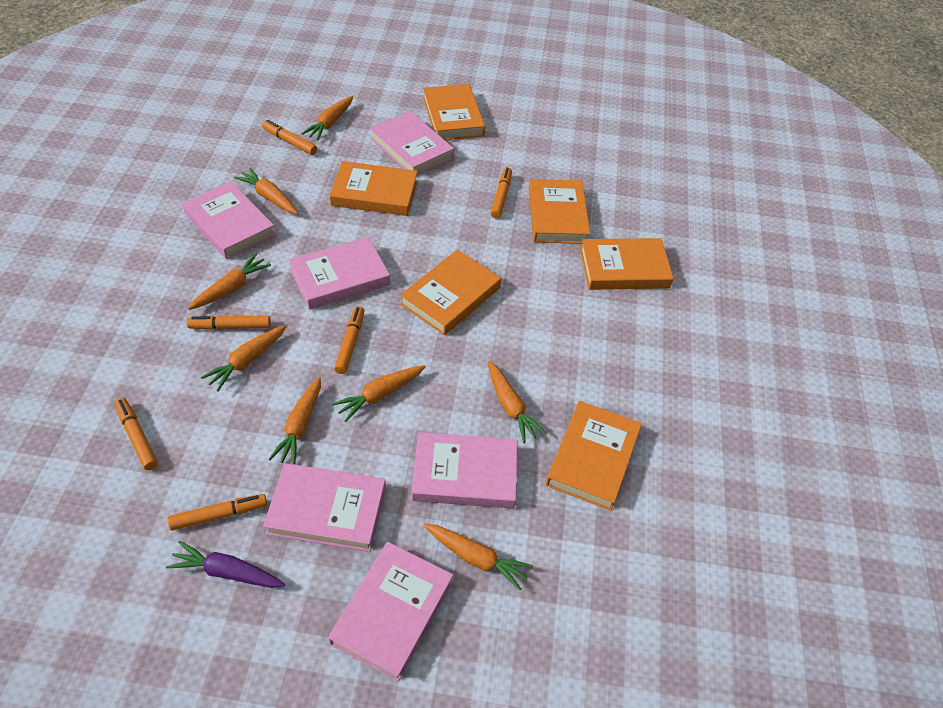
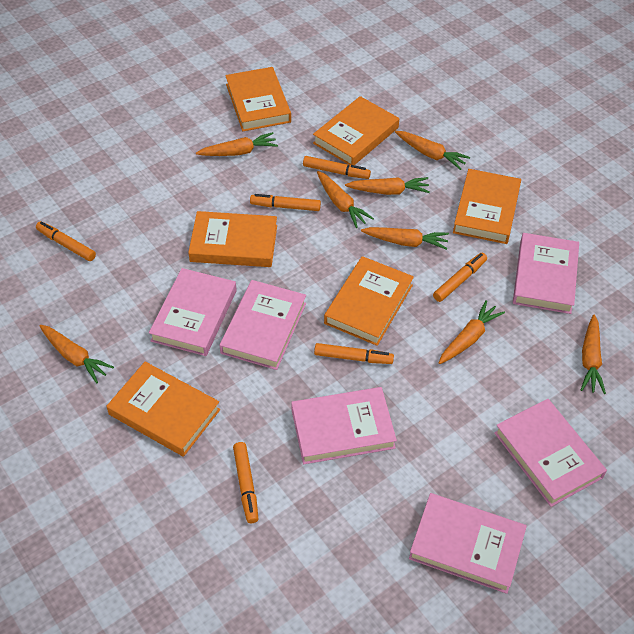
purple carrot: 1 -> 0

